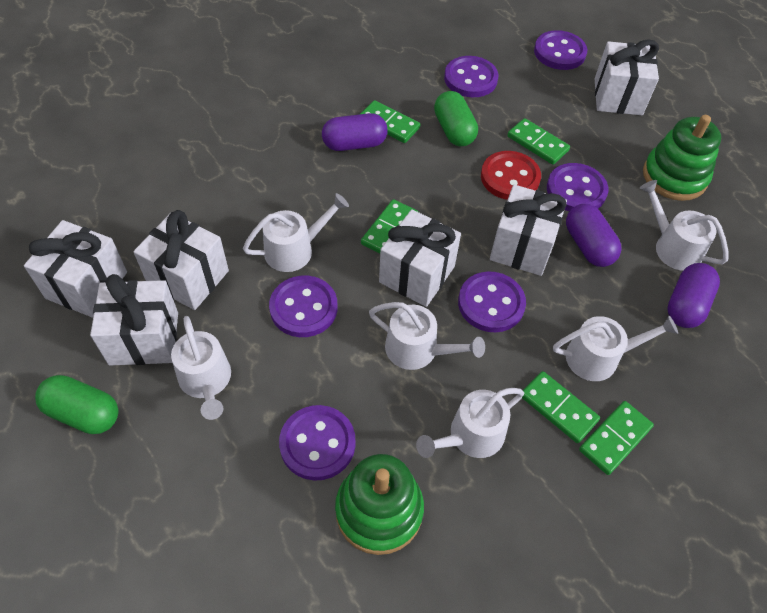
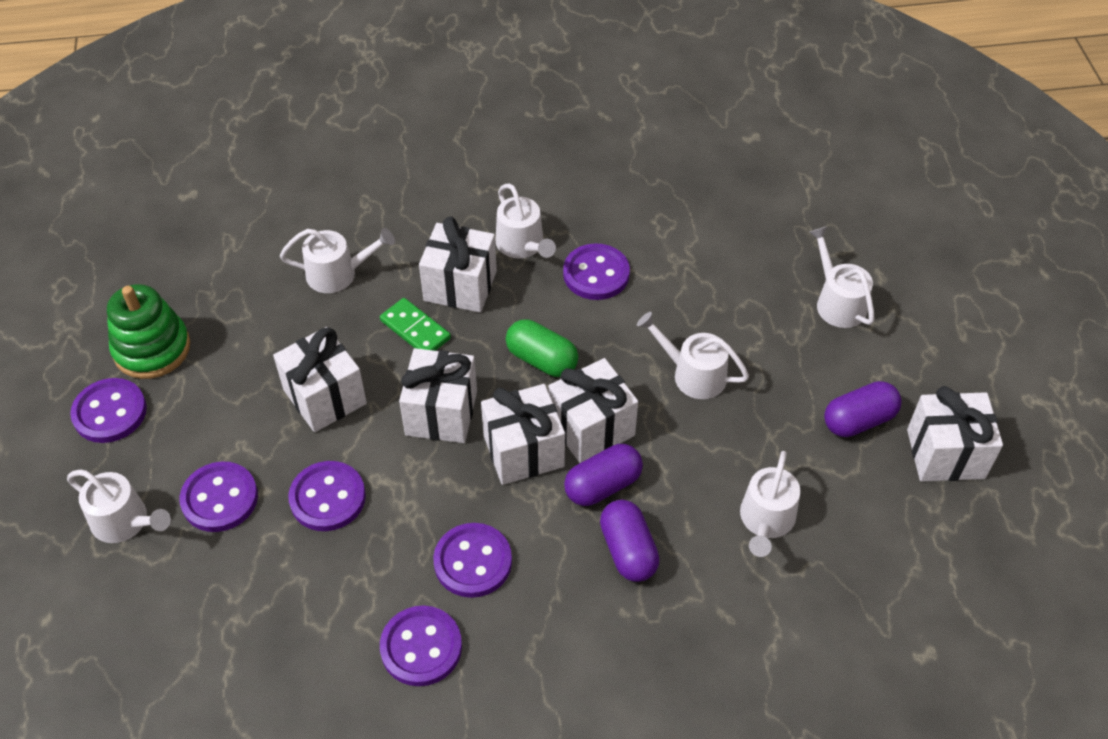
green capsule: 2 -> 1
green domino: 5 -> 1
green stacking toy: 2 -> 1
red button: 1 -> 0

